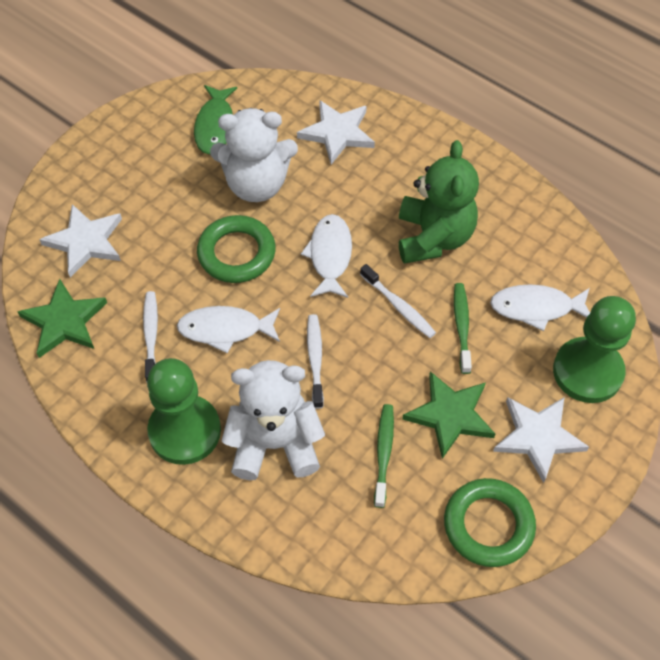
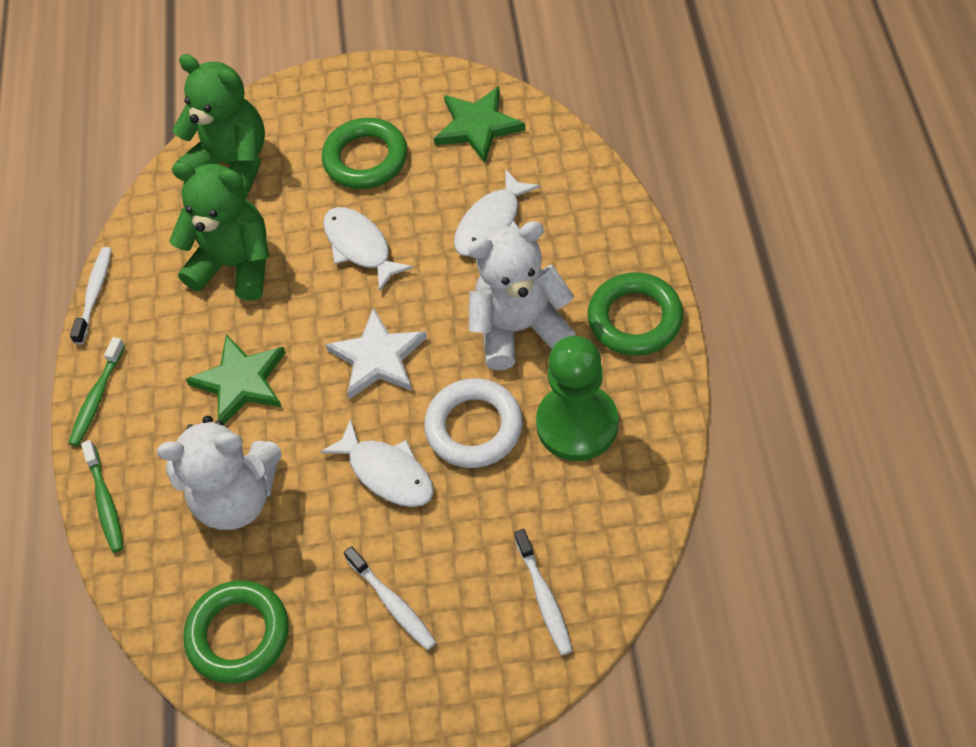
green fish: 1 -> 0
green pawn: 2 -> 1
green ring: 2 -> 3
green teddy bear: 1 -> 2
white ring: 0 -> 1
white star: 3 -> 1

